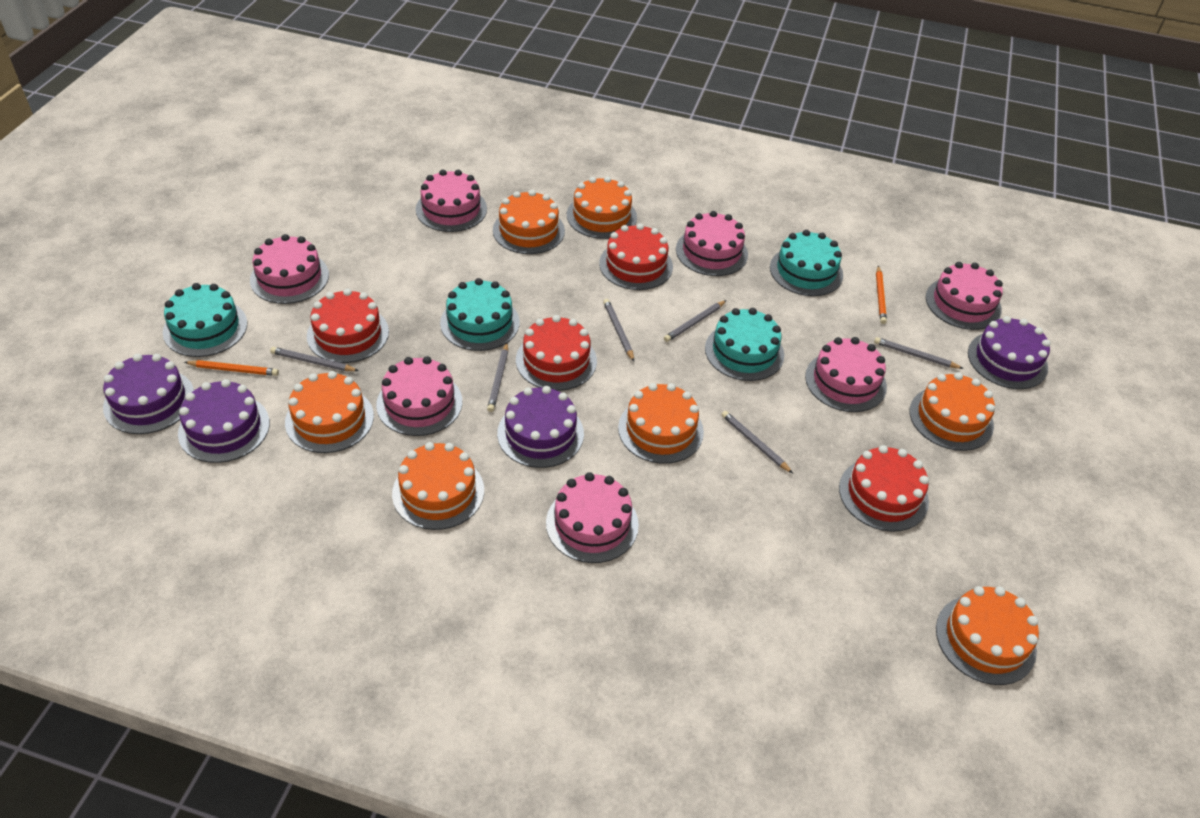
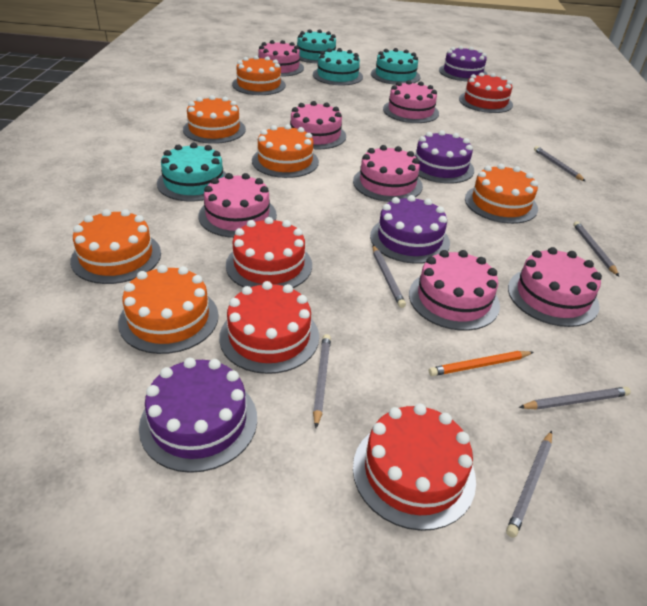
orange cake: 7 -> 6
orange pencil: 2 -> 1

